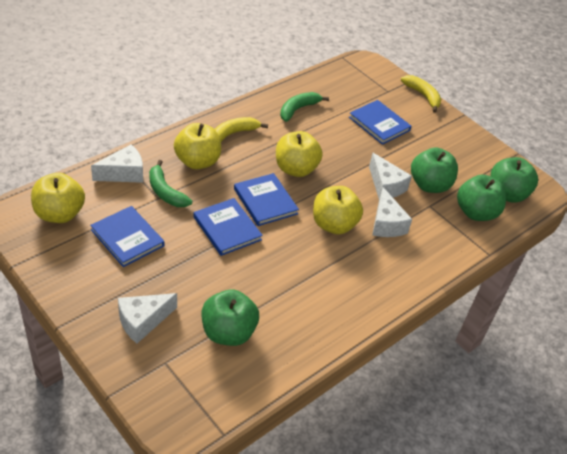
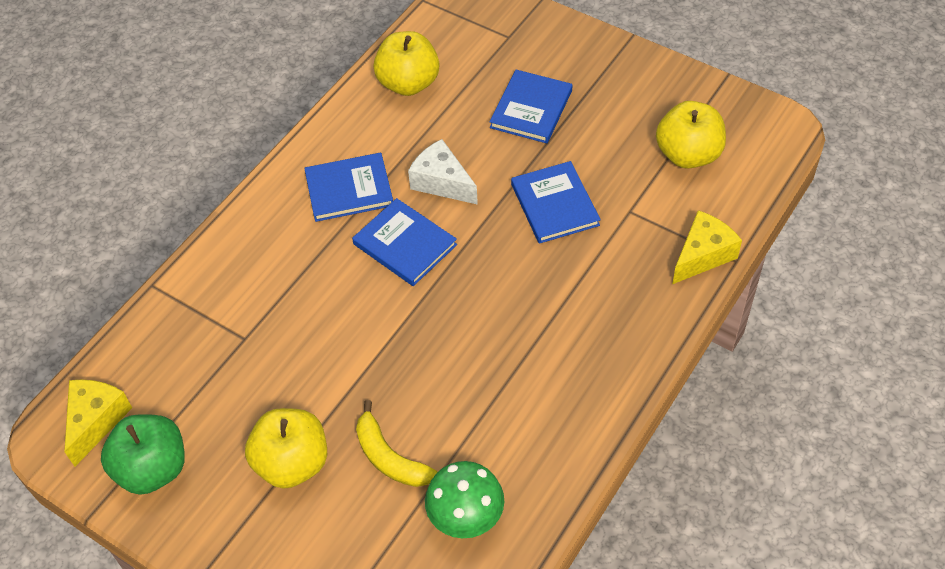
green apple: 4 -> 1
green banana: 2 -> 0
green mushroom: 0 -> 1
white cheese: 4 -> 1
yellow apple: 4 -> 3
yellow banana: 2 -> 1
yellow cheese: 0 -> 2

